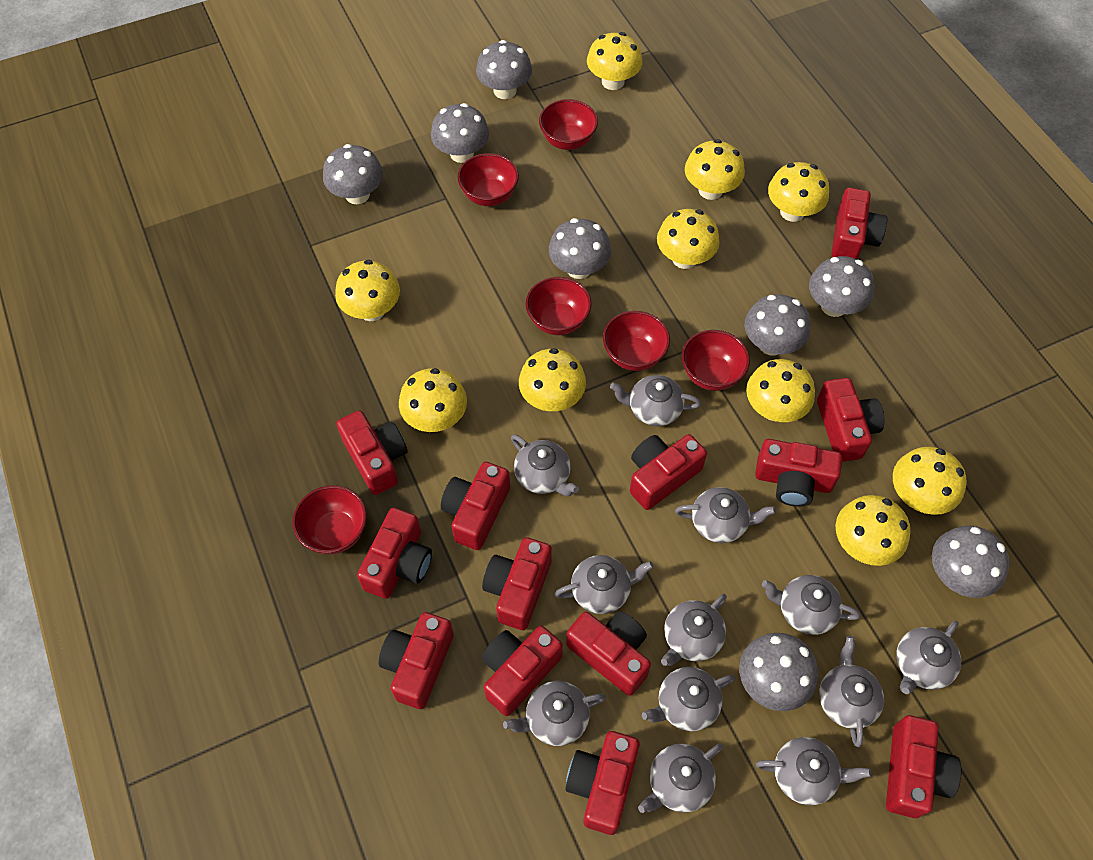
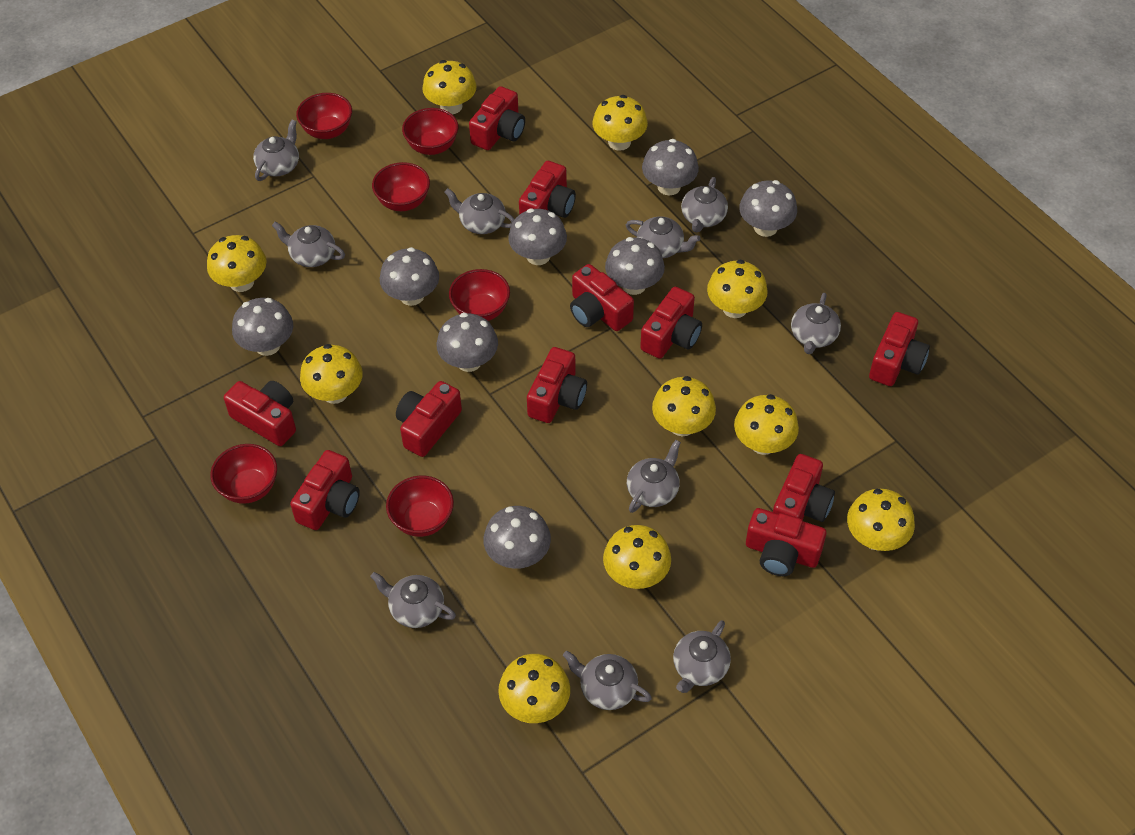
grey teapot: 12 -> 10
red camera: 13 -> 11

